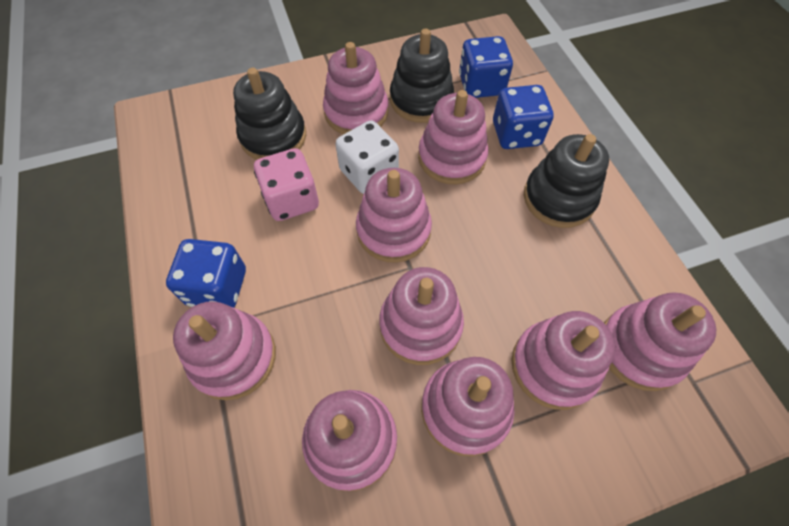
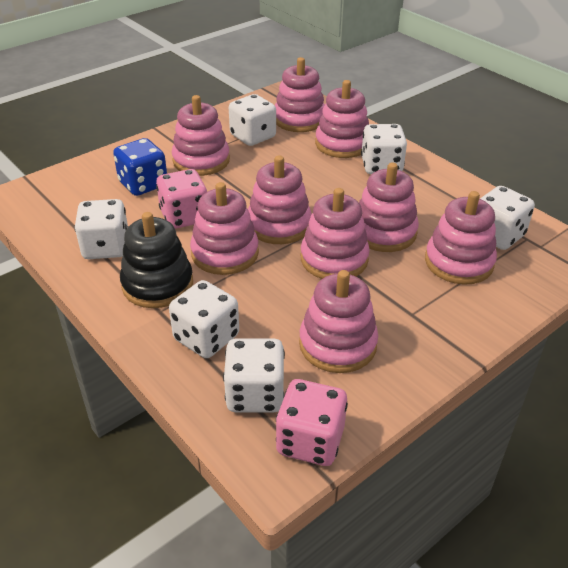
black stacking toy: 3 -> 1
blue dice: 3 -> 1
pink dice: 1 -> 2
white dice: 1 -> 6

